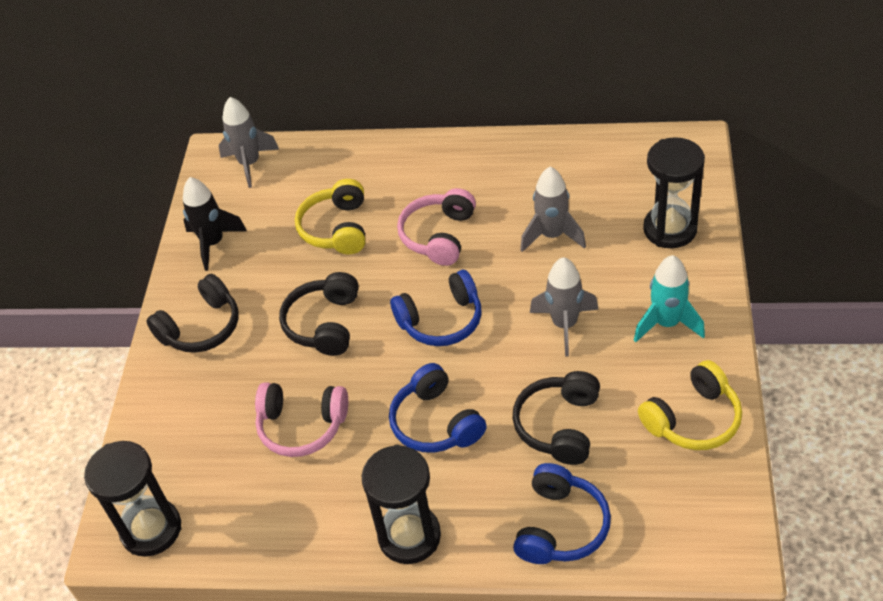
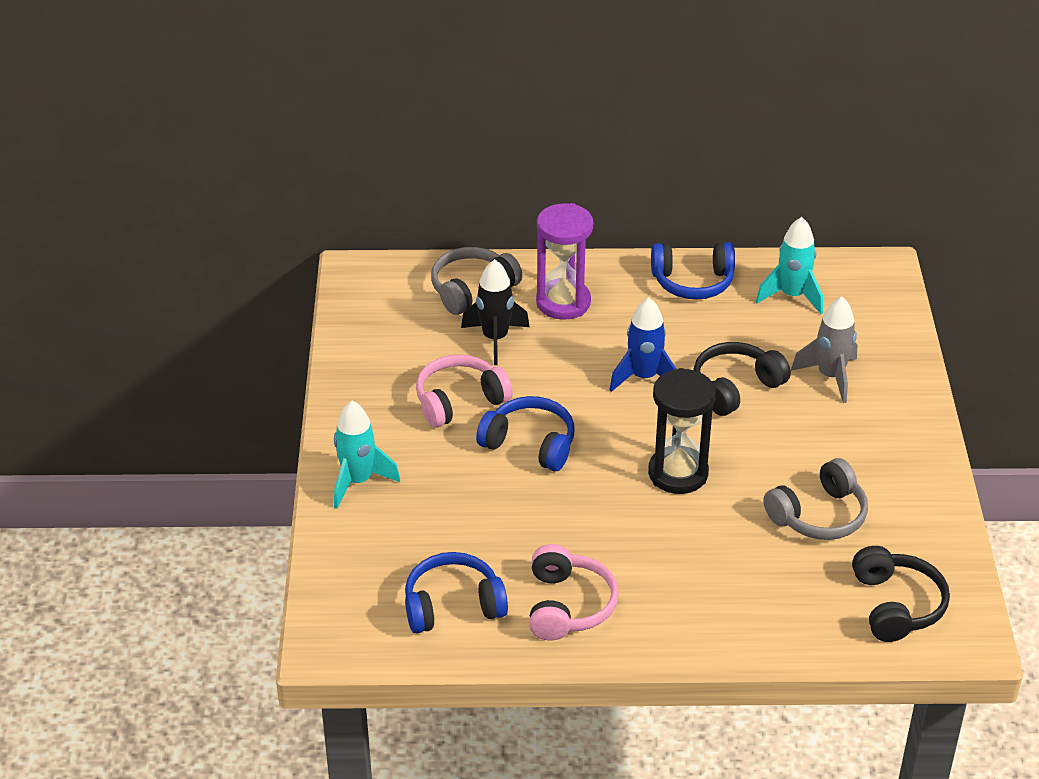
black headphones: 3 -> 2
black hourglass: 3 -> 1
blue rocket: 0 -> 1
grey headphones: 0 -> 2
grey rocket: 3 -> 1
purple hourglass: 0 -> 1
turquoise rocket: 1 -> 2
yellow headphones: 2 -> 0

